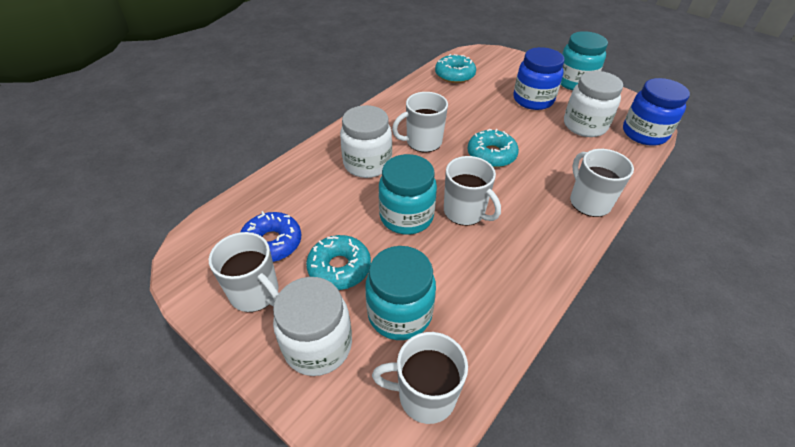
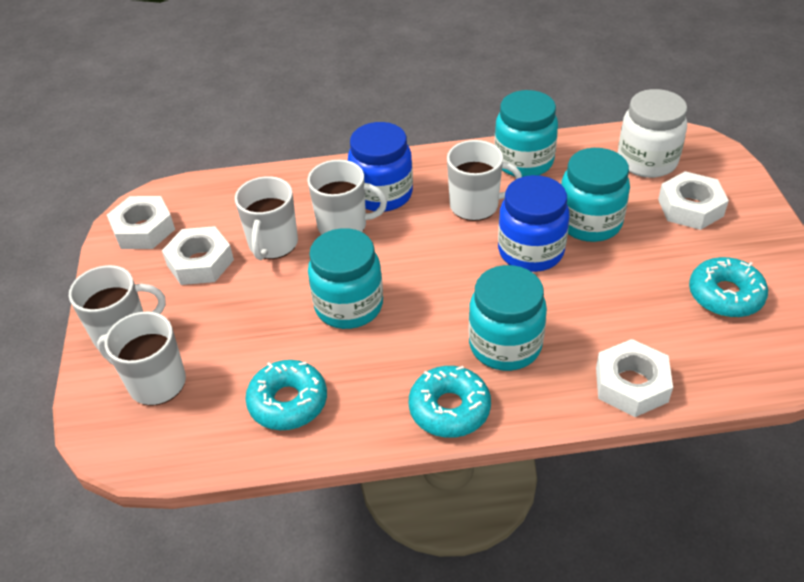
blue donut: 1 -> 0
turquoise jar: 3 -> 4
white jar: 3 -> 1
white nut: 0 -> 4

